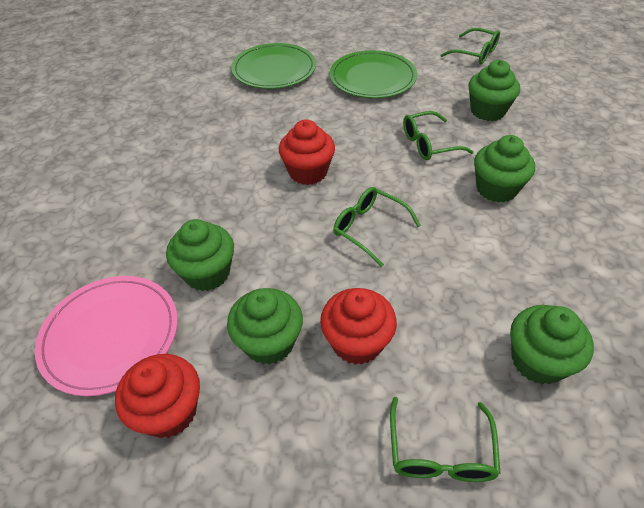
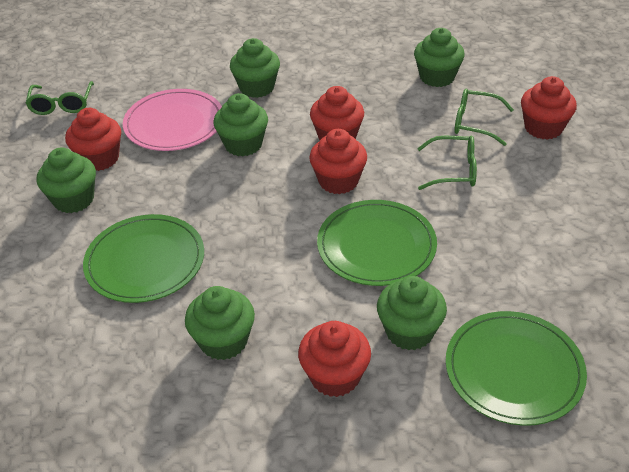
green cupcake: 5 -> 6
green glasses: 4 -> 3
green plate: 2 -> 3
red cupcake: 3 -> 5

